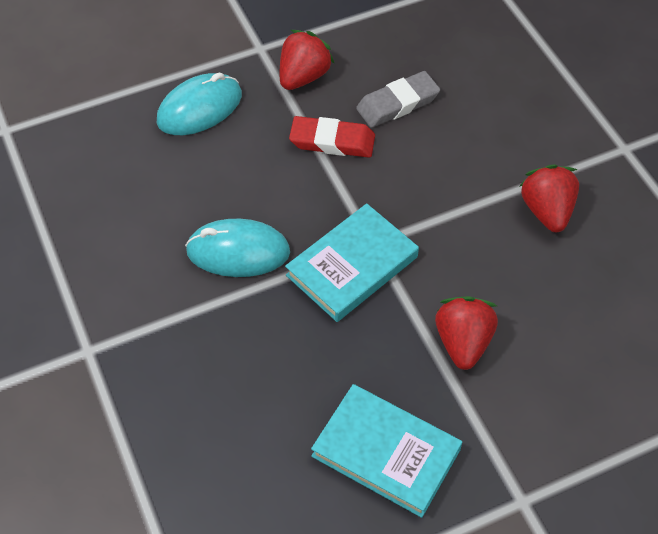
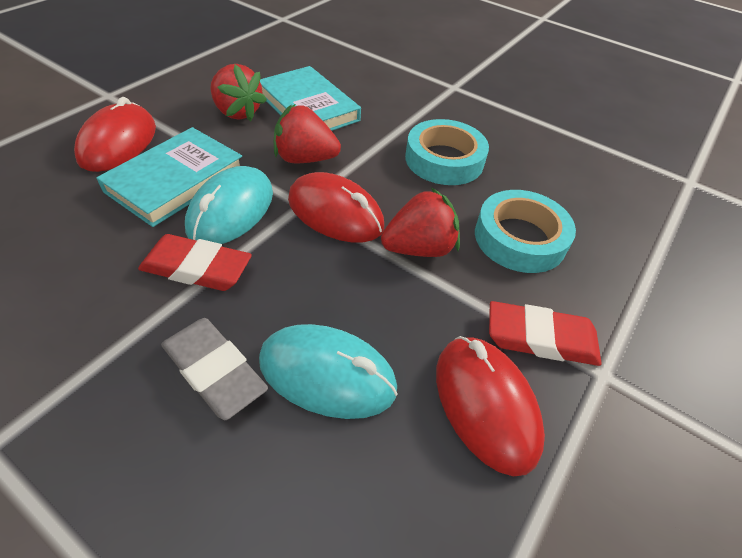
red eraser: 1 -> 2
red mouse: 0 -> 3
turquoise tape: 0 -> 2

